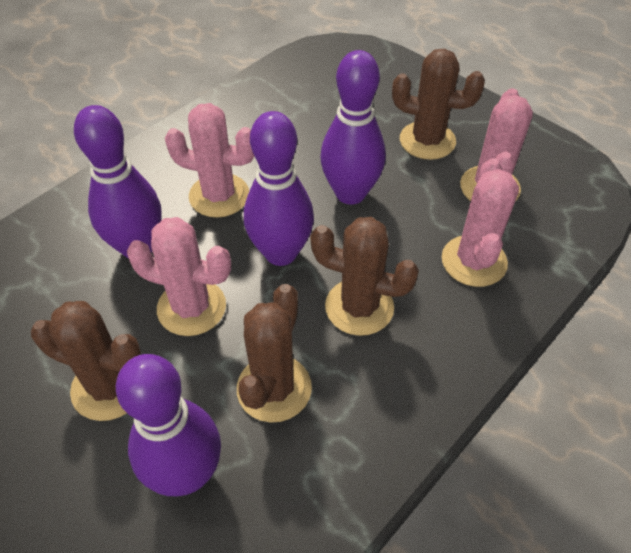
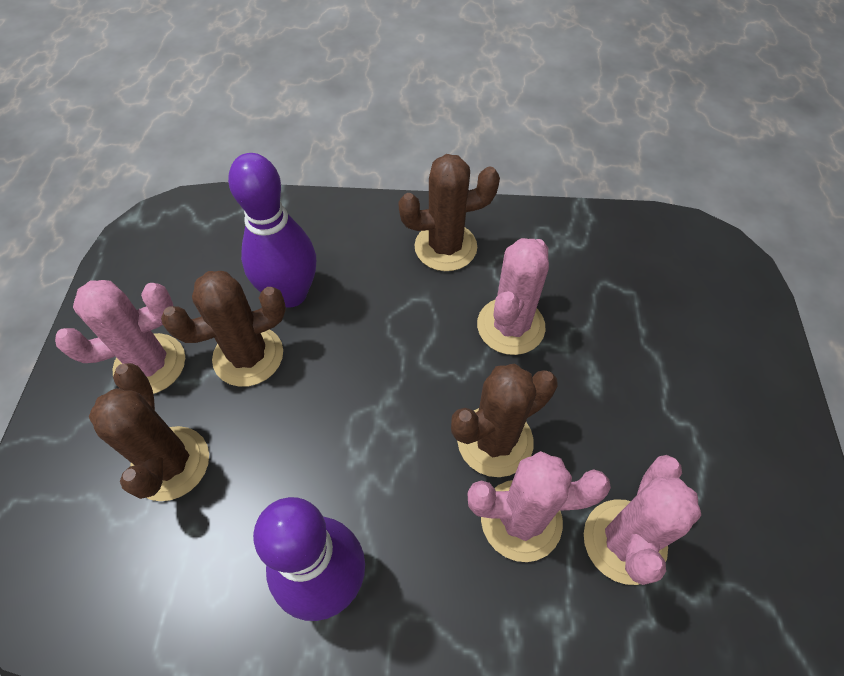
purple bowling pin: 4 -> 2

